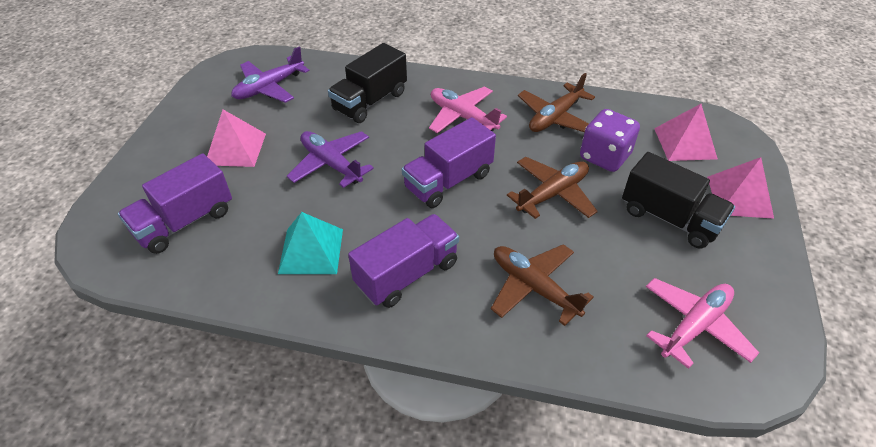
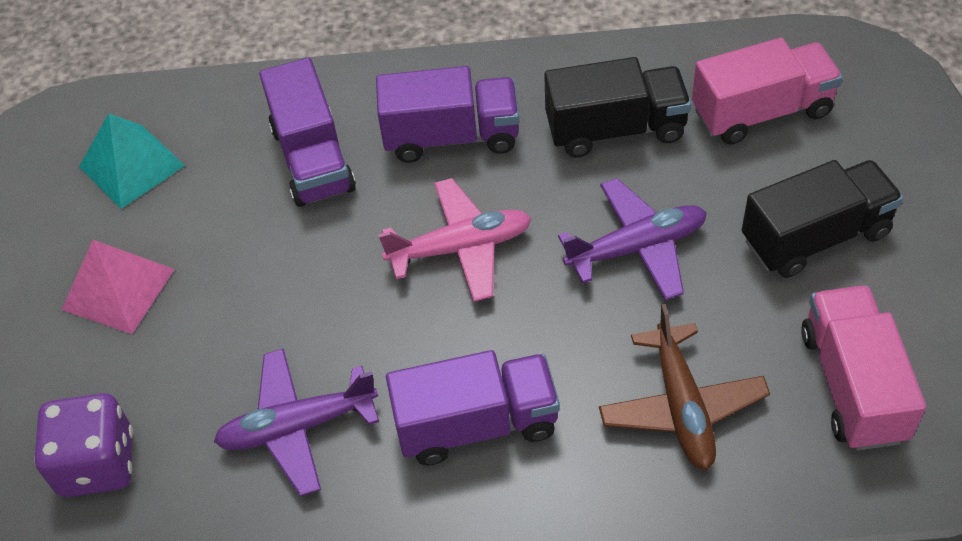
brown plane: 3 -> 1
pink plane: 2 -> 1
pink pyramid: 3 -> 1
pink truck: 0 -> 2

